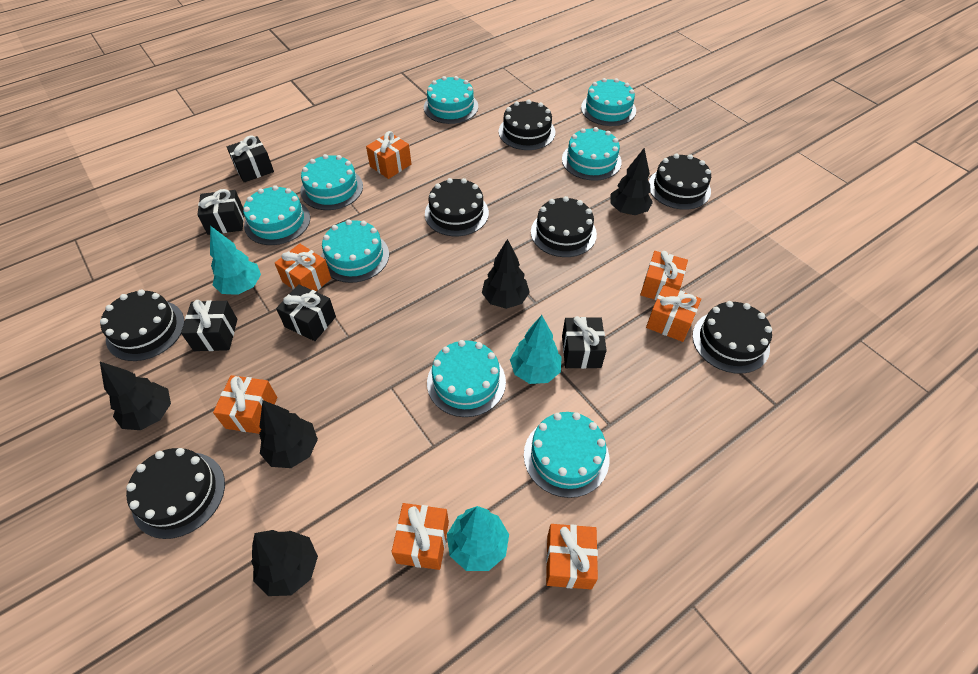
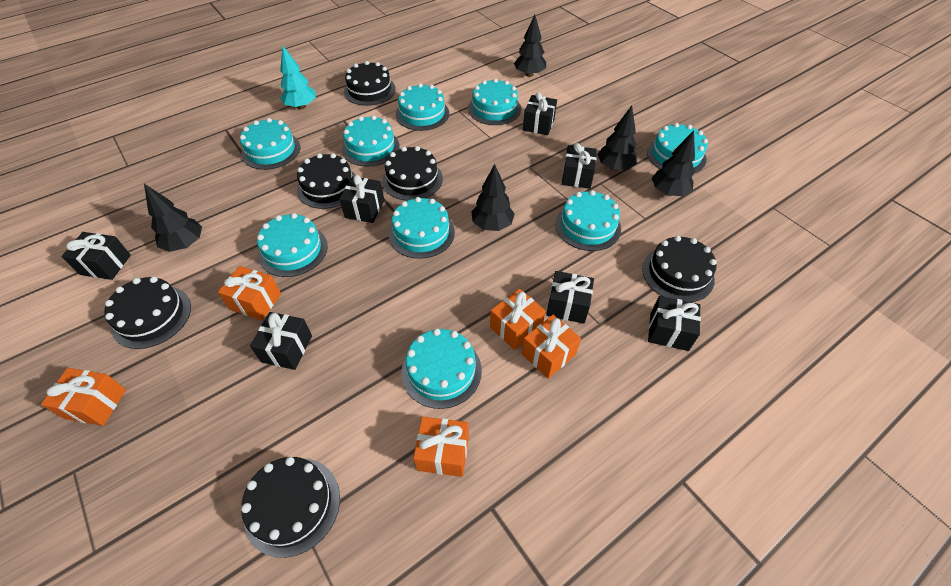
black cake: 7 -> 6
black gift: 5 -> 7
orange gift: 7 -> 5
turquoise cake: 8 -> 9
turquoise tree: 3 -> 1

